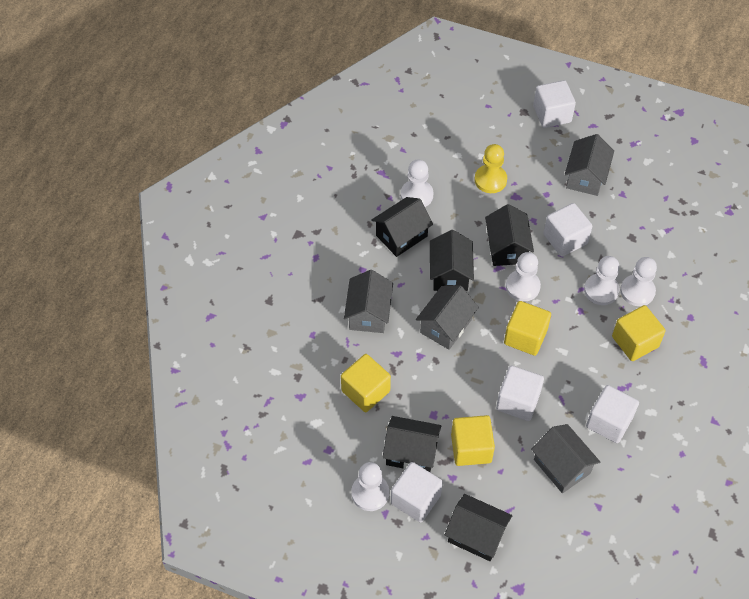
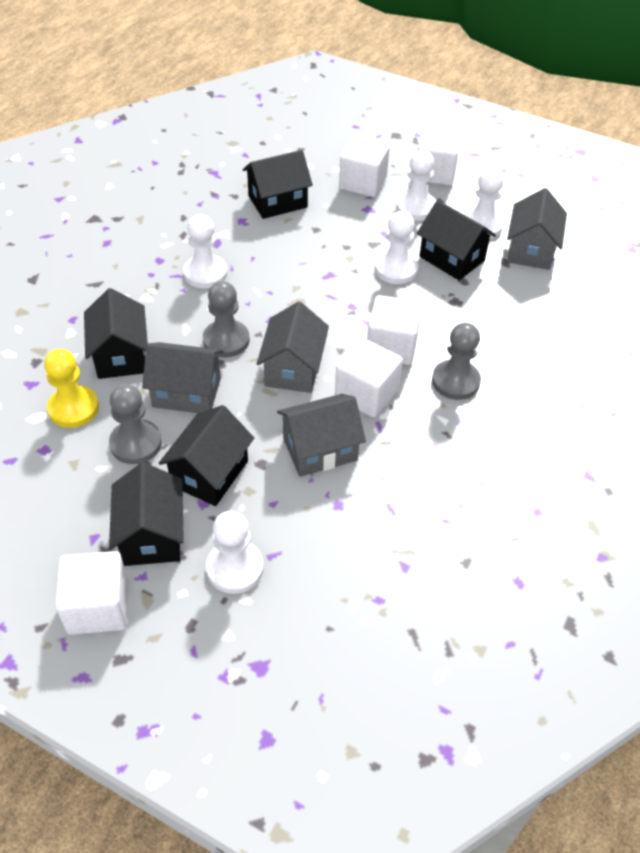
grey pawn: 0 -> 3
yellow cube: 4 -> 0

